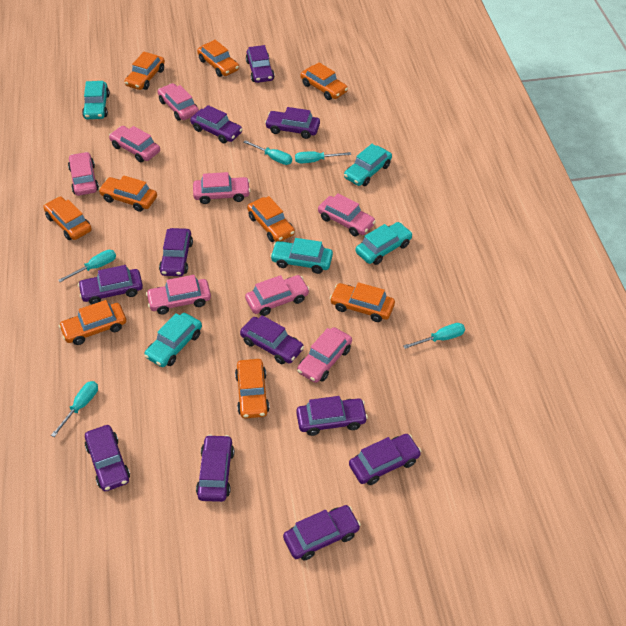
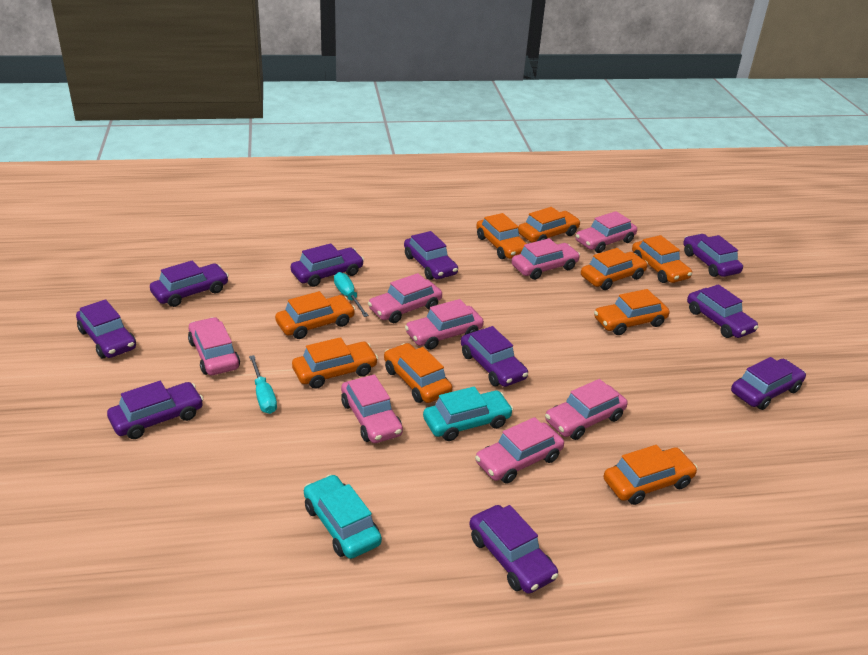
purple car: 11 -> 10
turquoise car: 5 -> 2
turquoise screwdriver: 5 -> 2

